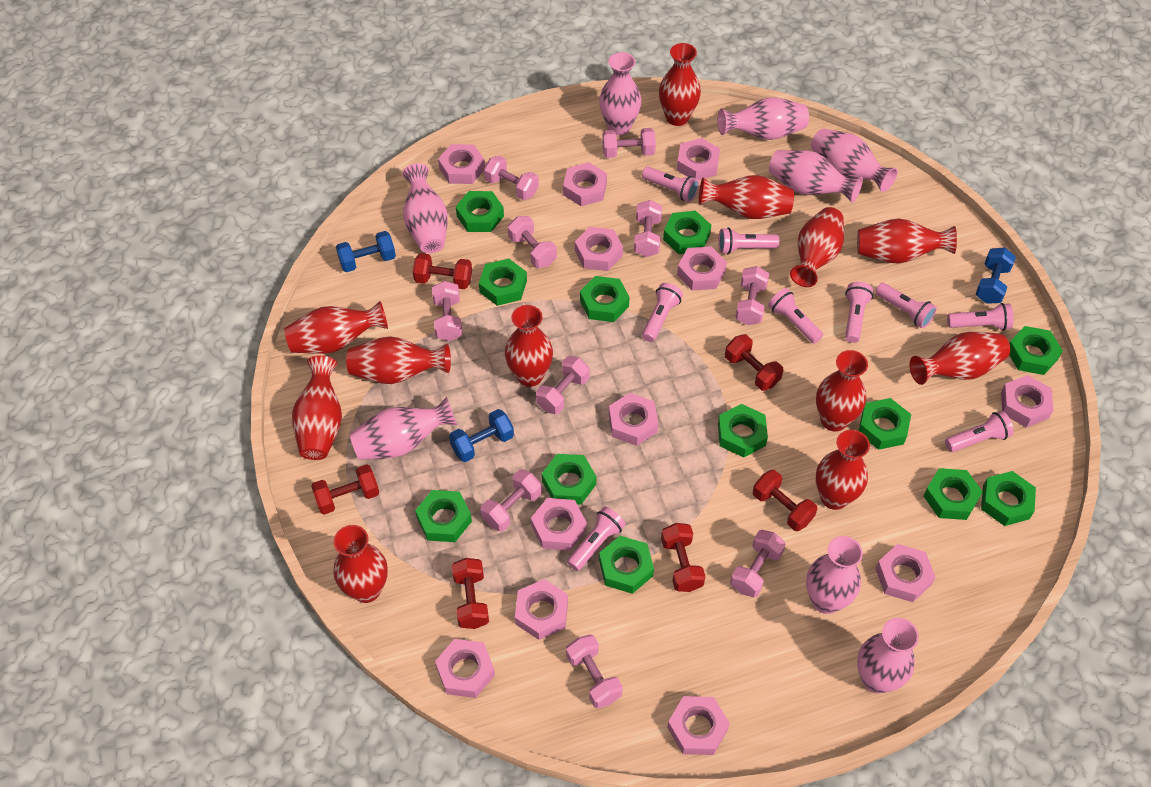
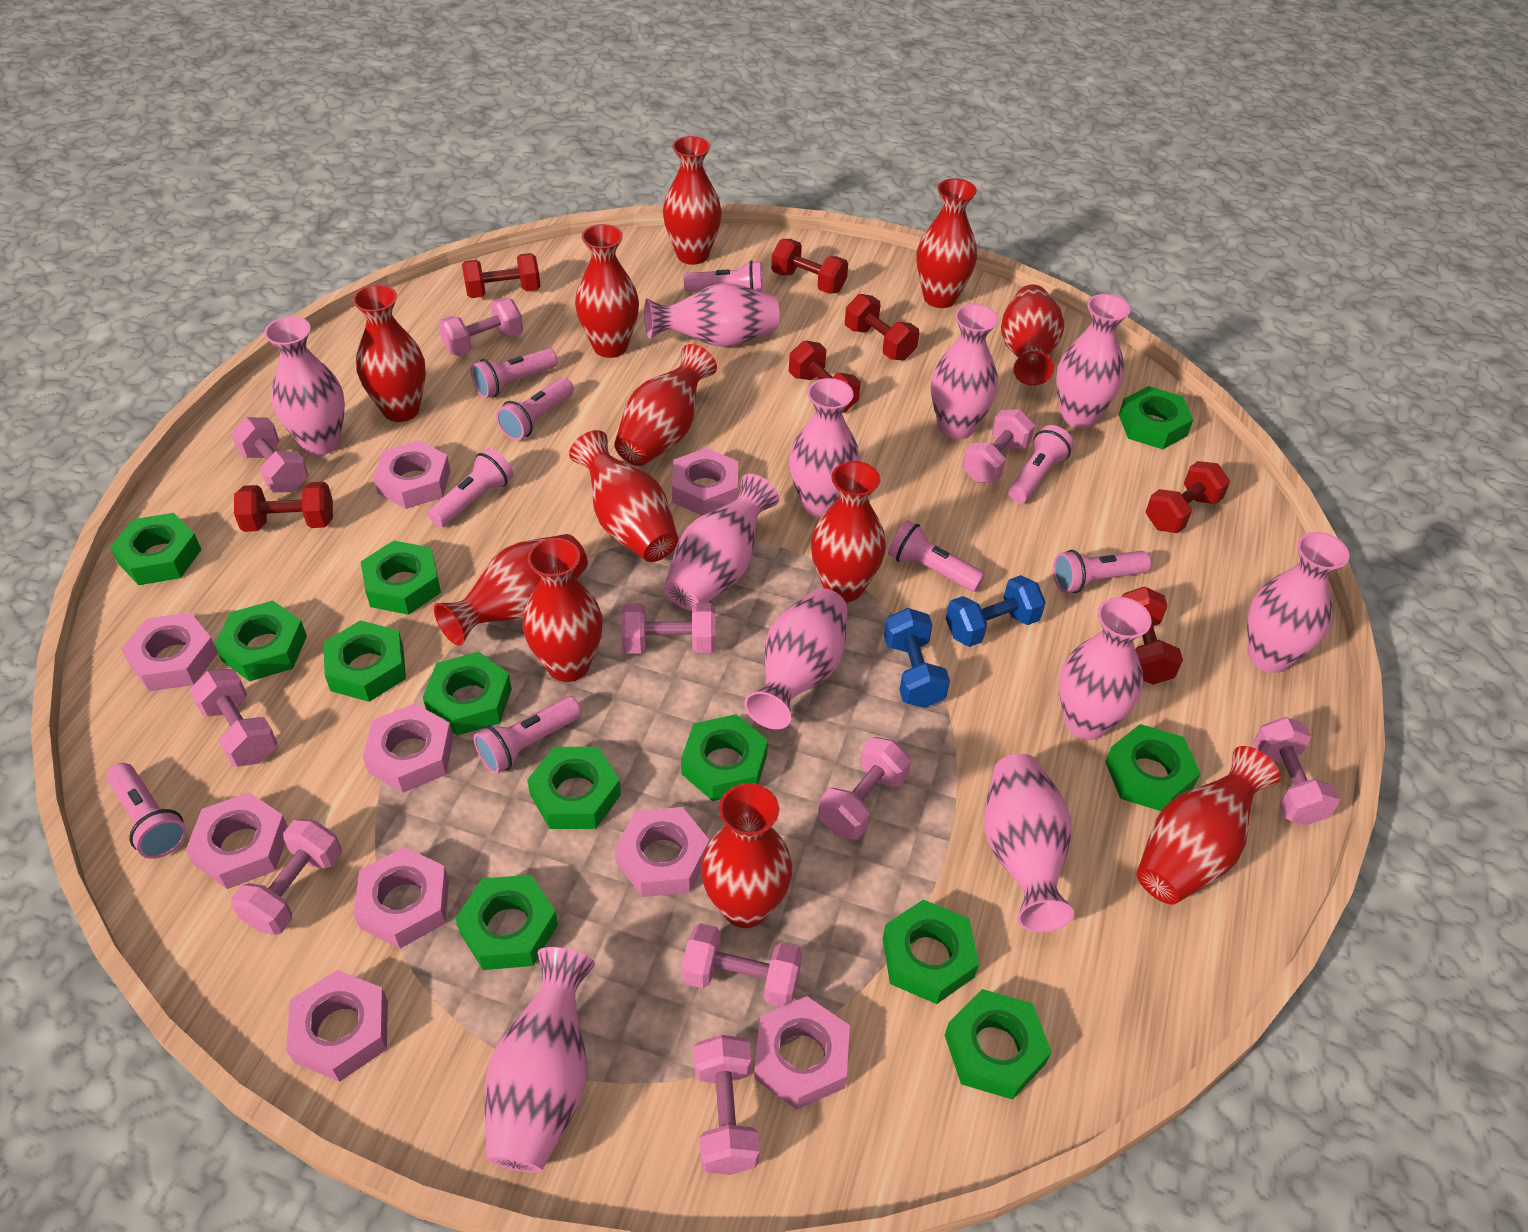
blue dumbbell: 3 -> 2
pink nut: 12 -> 9
pink vase: 8 -> 11
red dumbbell: 6 -> 7

